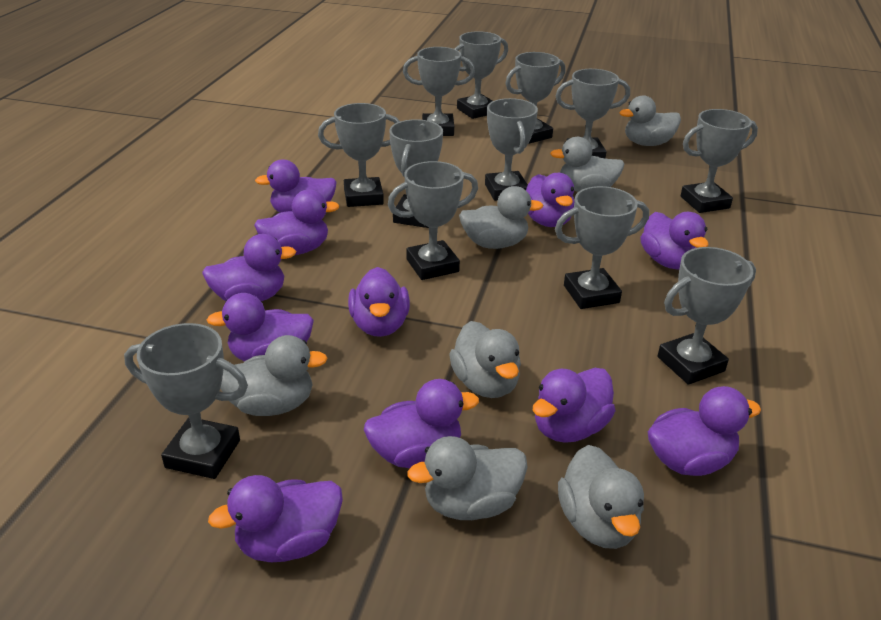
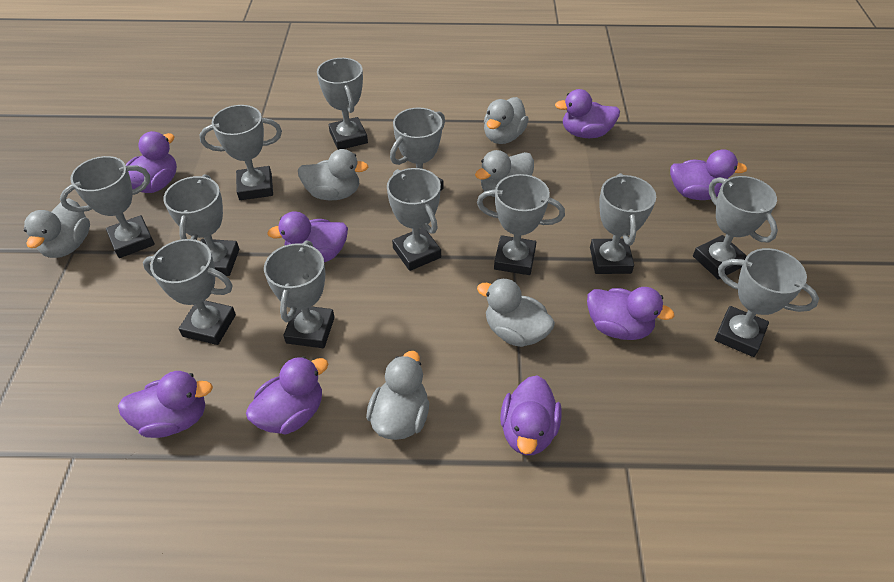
grey duck: 7 -> 6
purple duck: 11 -> 8

